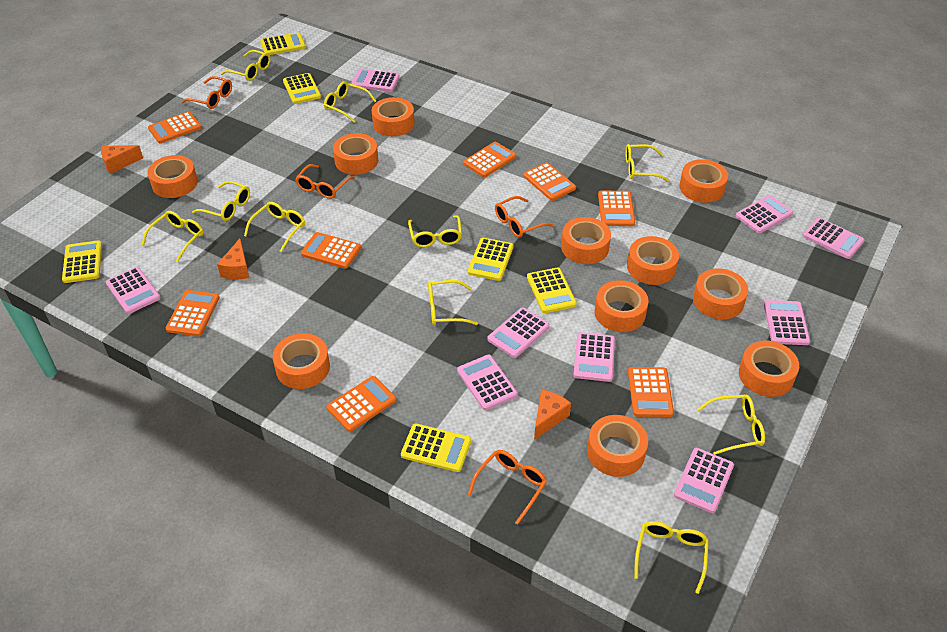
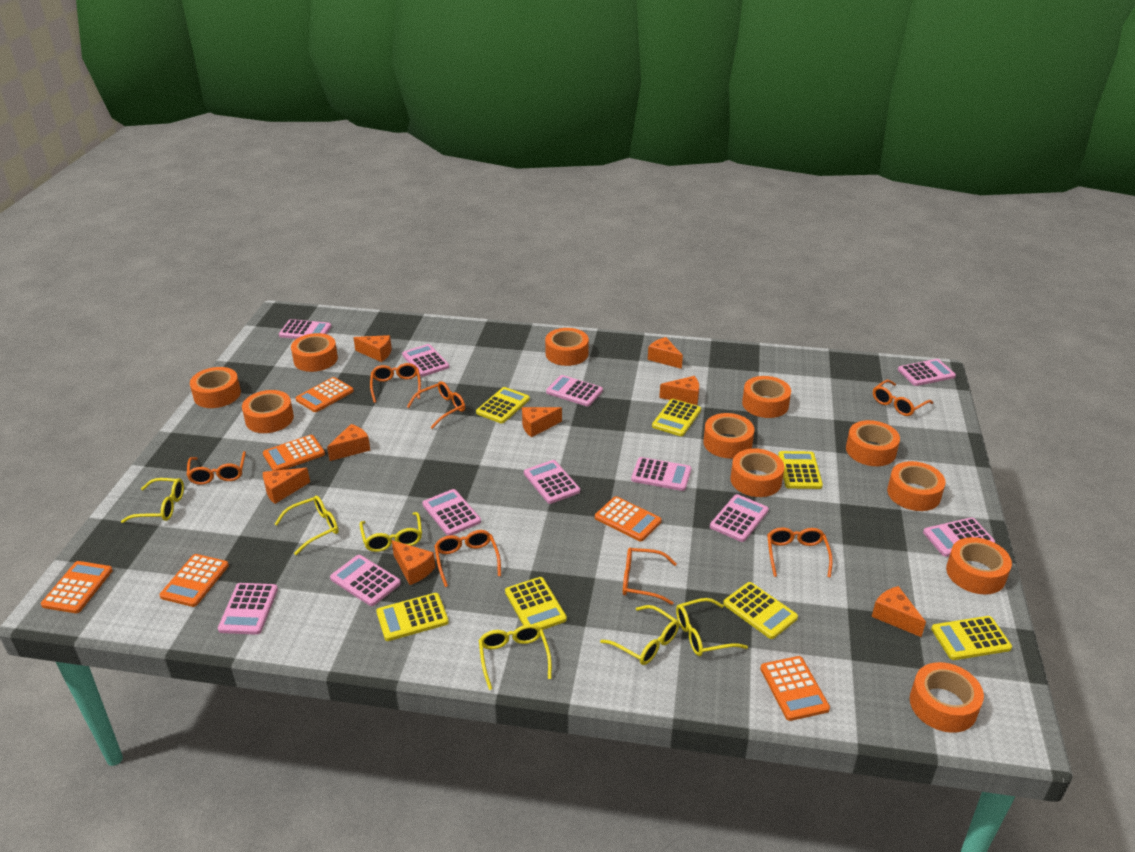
orange calculator: 8 -> 6
orange cheese: 3 -> 8
orange glasses: 4 -> 7
pink calculator: 9 -> 11
yellow calculator: 6 -> 7
yellow glasses: 10 -> 6

